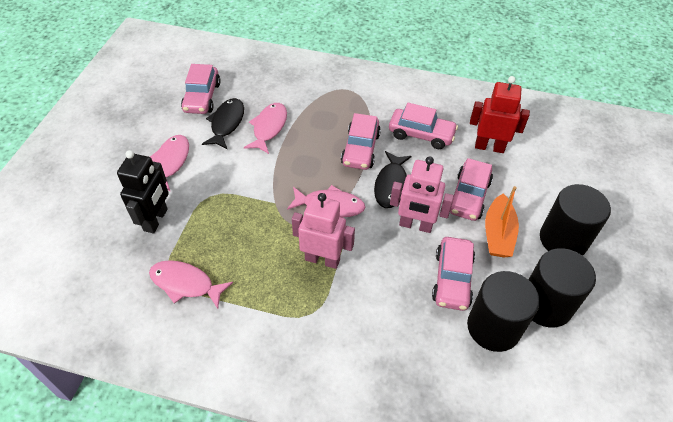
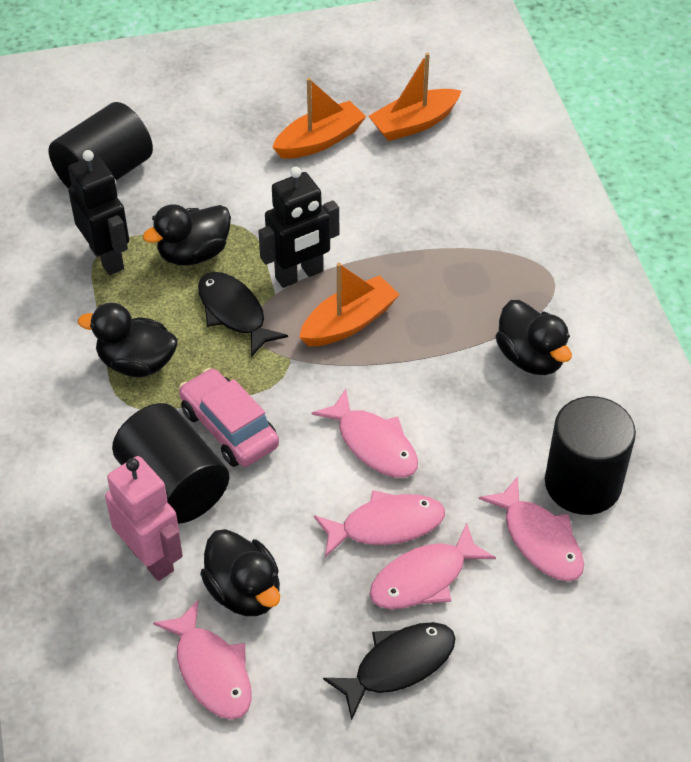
black duck: 0 -> 4
black robot: 1 -> 2
orange boat: 1 -> 3
pink car: 5 -> 1
pink fish: 4 -> 5
pink robot: 2 -> 1
red robot: 1 -> 0

